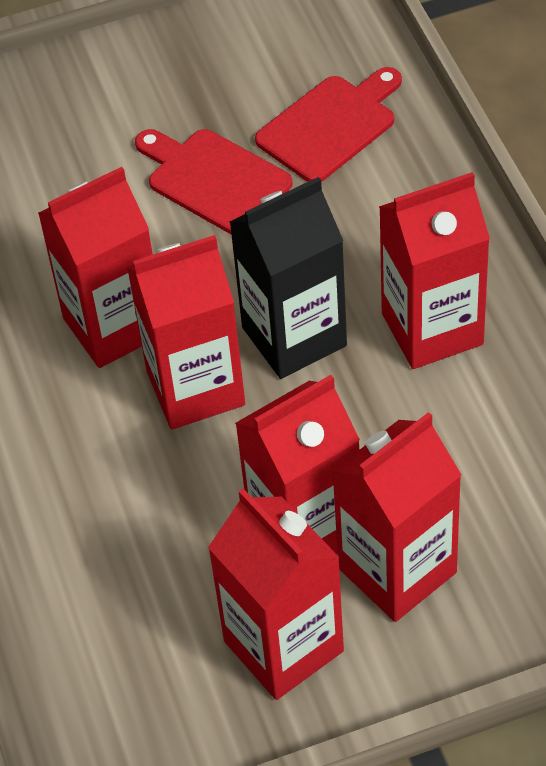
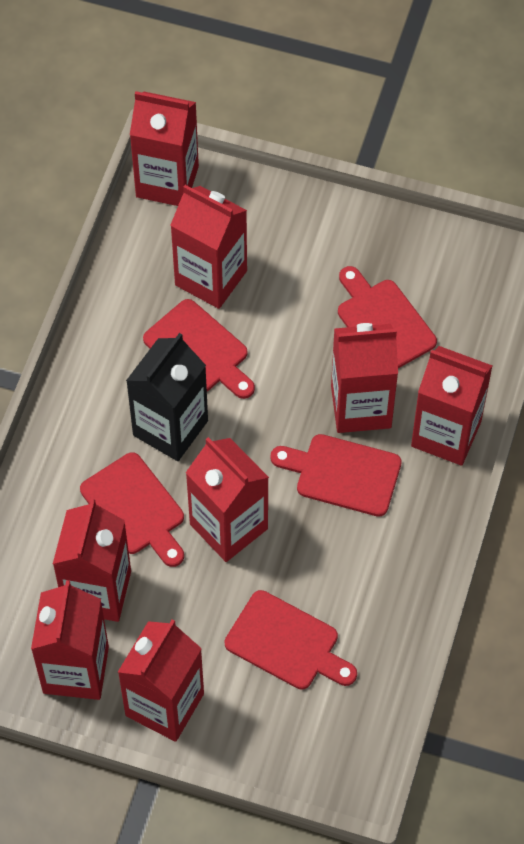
red carton: 6 -> 8
red cutting board: 2 -> 5

